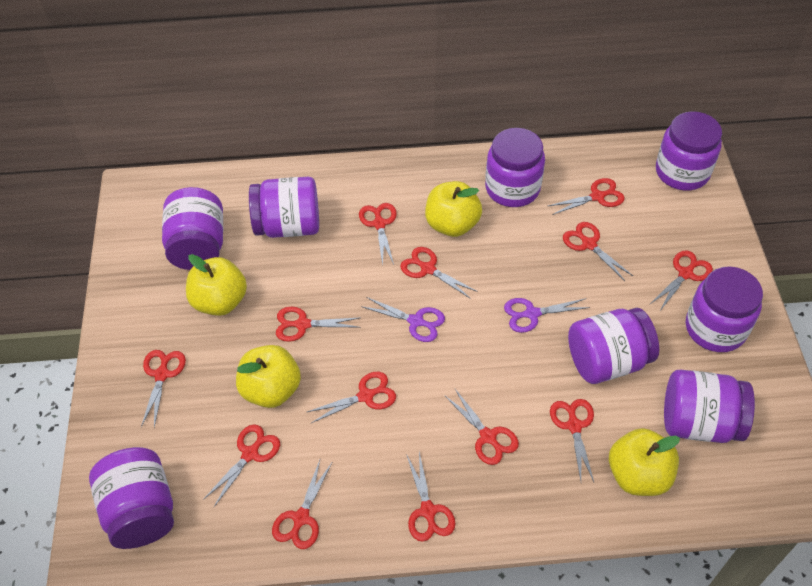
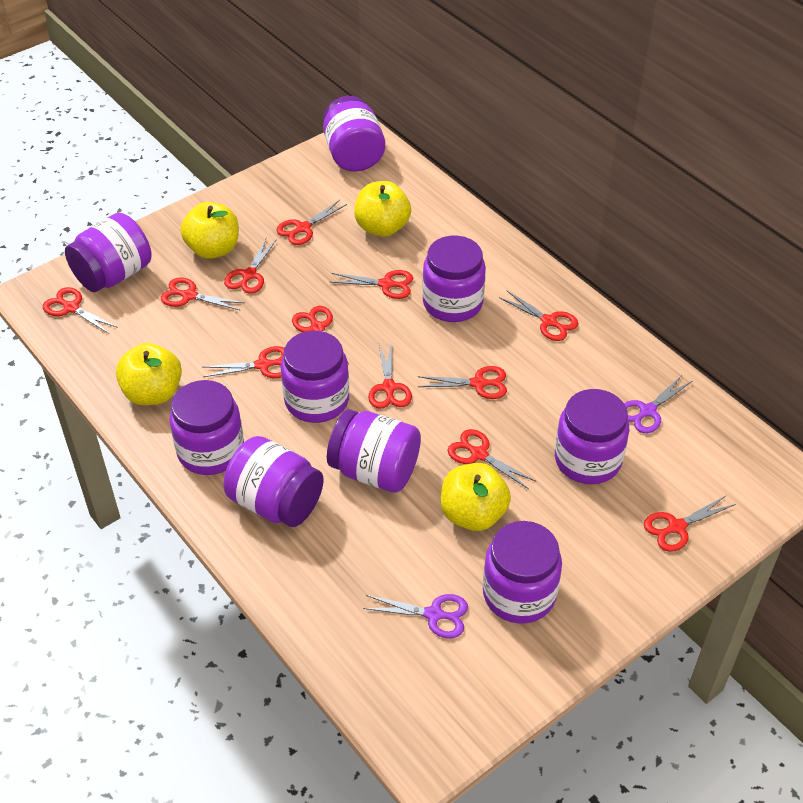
purple jar: 8 -> 9
red scissors: 13 -> 12

